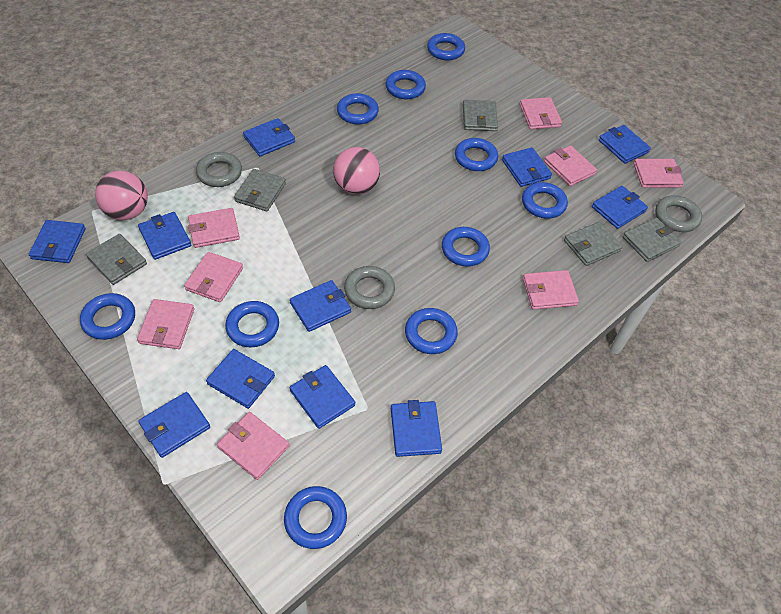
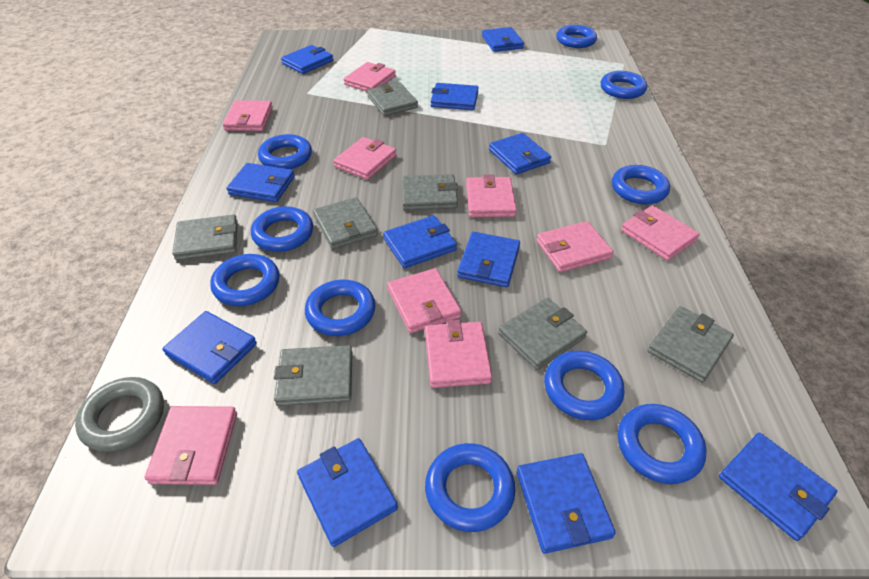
grey ring: 3 -> 1
grey wallet: 5 -> 7
pink ball: 2 -> 0
pink wallet: 8 -> 9

